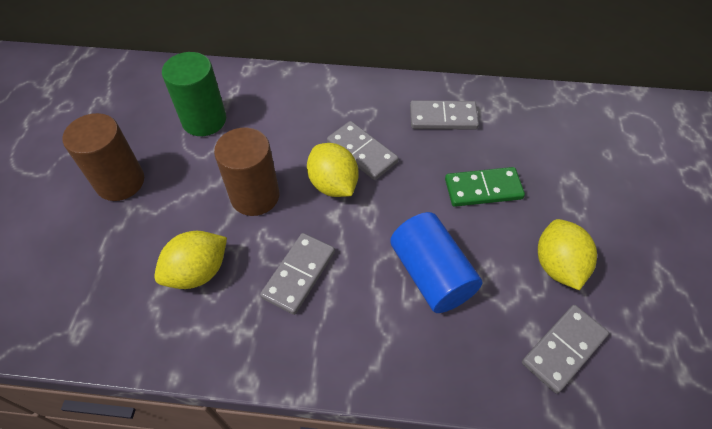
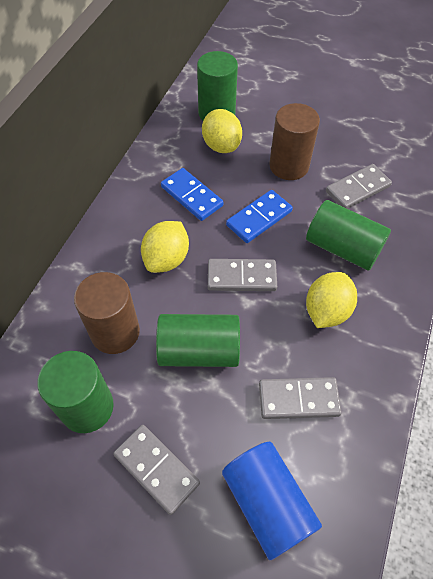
blue domino: 0 -> 2
green cylinder: 1 -> 4
green domino: 1 -> 0

